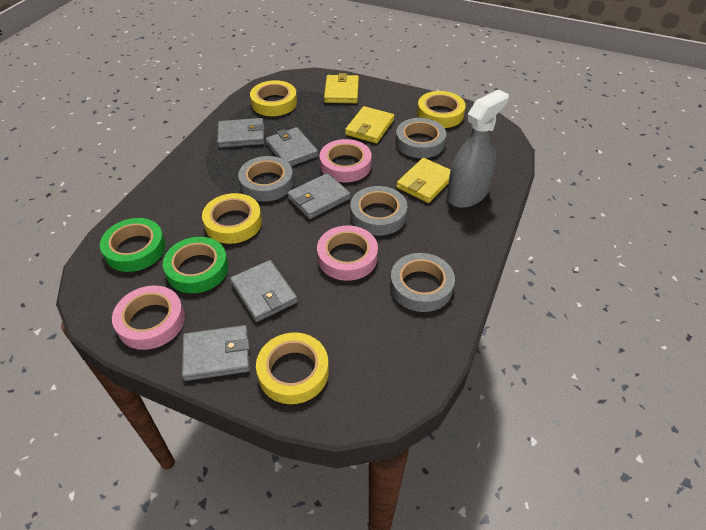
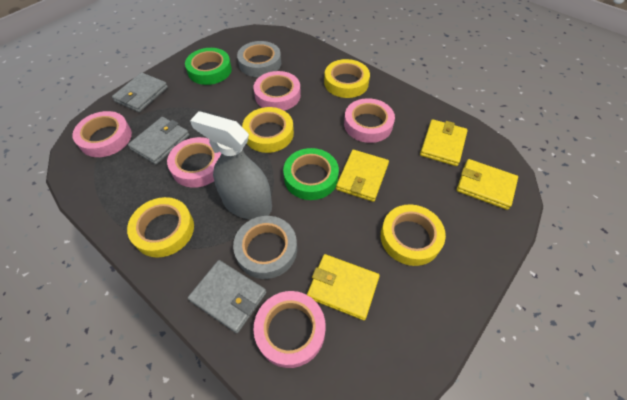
grey tape: 4 -> 2
grey wallet: 5 -> 3
pink tape: 3 -> 5
yellow wallet: 3 -> 4

